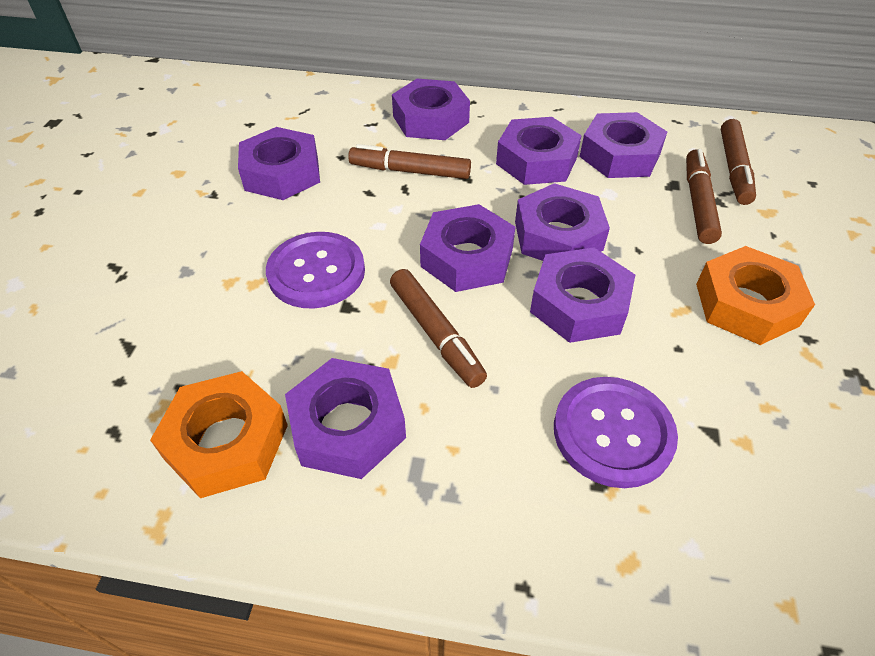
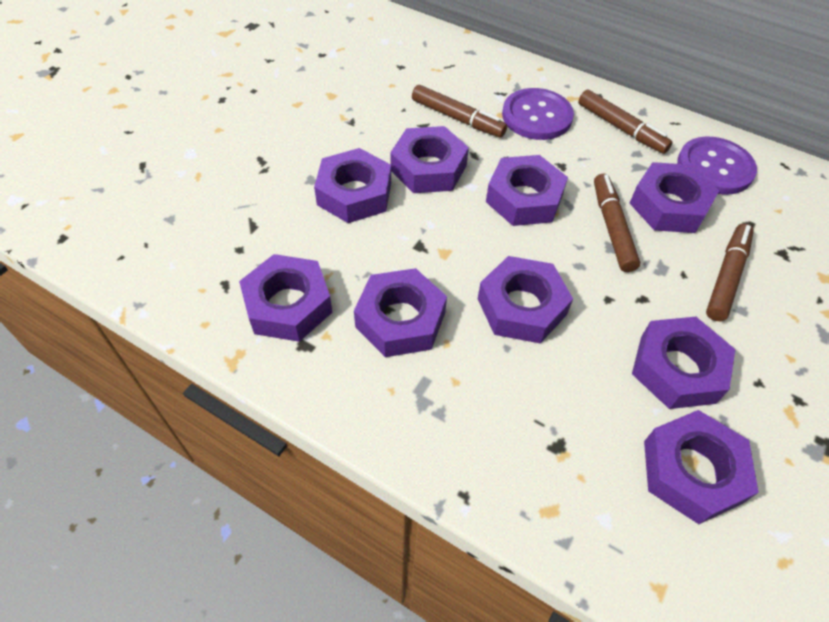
orange nut: 2 -> 0
purple nut: 8 -> 9

